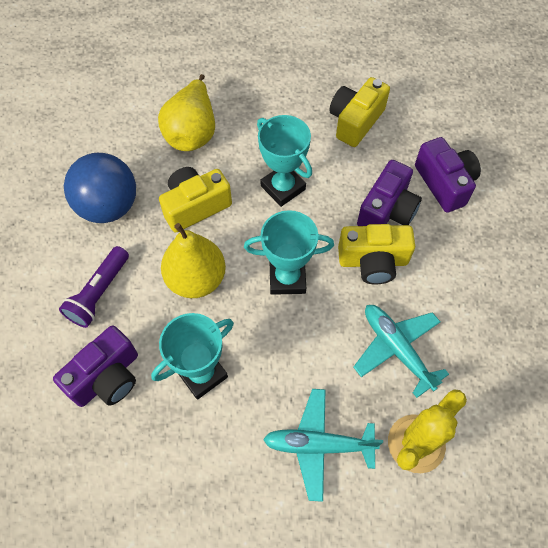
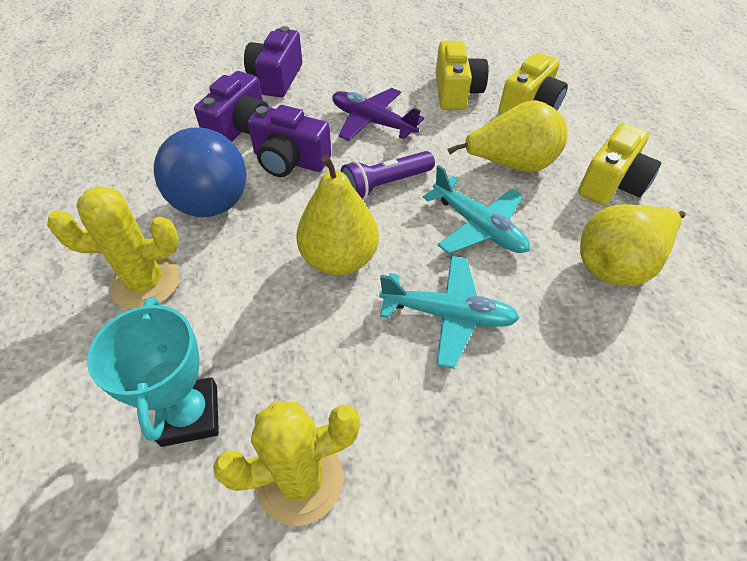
purple plane: 0 -> 1
turquoise trophy: 3 -> 1
yellow cactus: 1 -> 2
yellow pear: 2 -> 3

